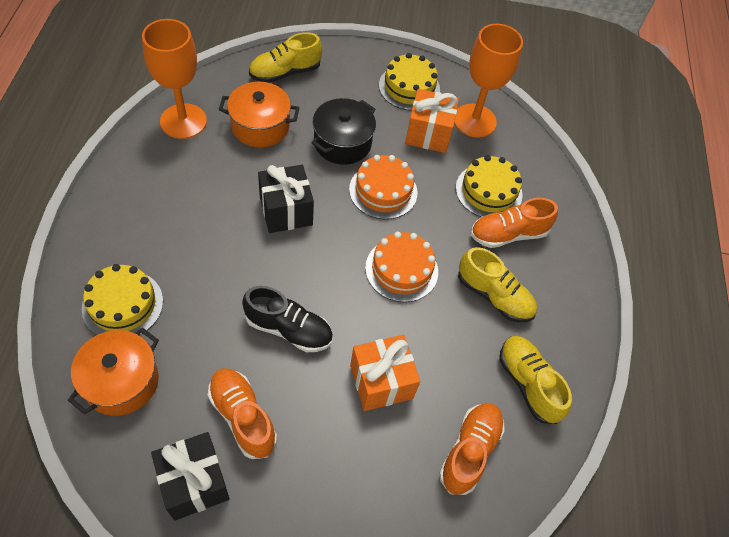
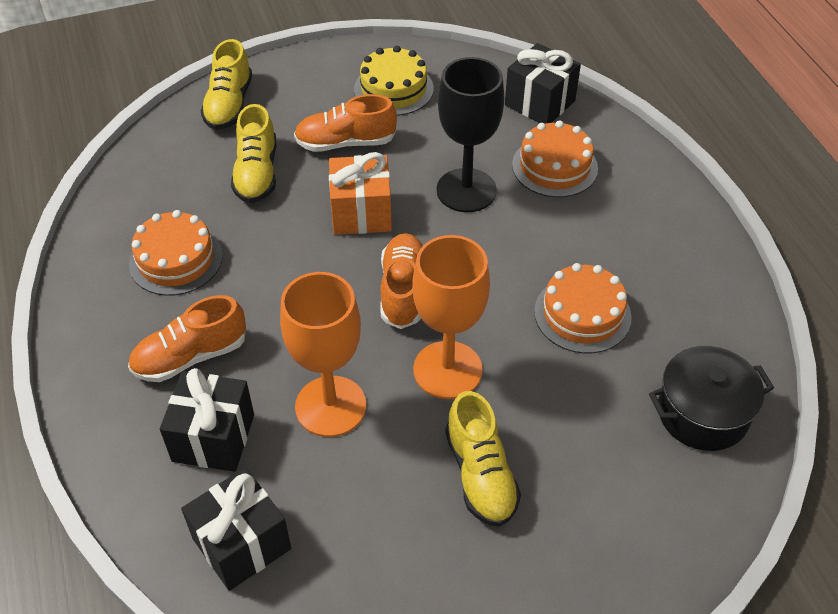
black gift: 2 -> 3
black goblet: 0 -> 1
black shoe: 1 -> 0
orange cake: 2 -> 3
orange gift: 2 -> 1
orange pot: 2 -> 0
yellow cake: 3 -> 1

